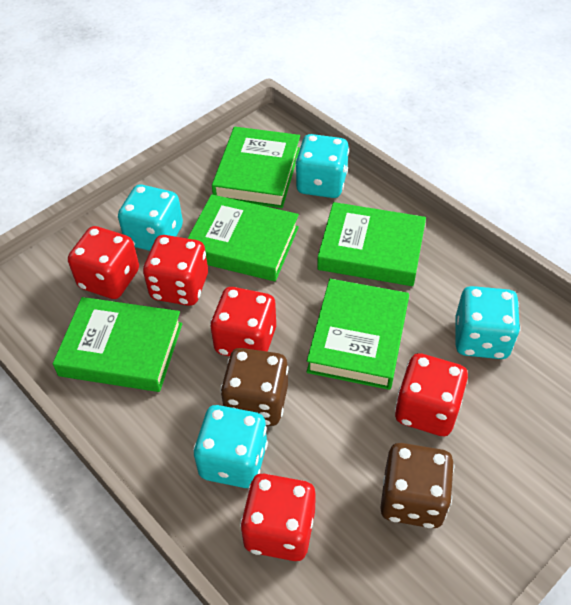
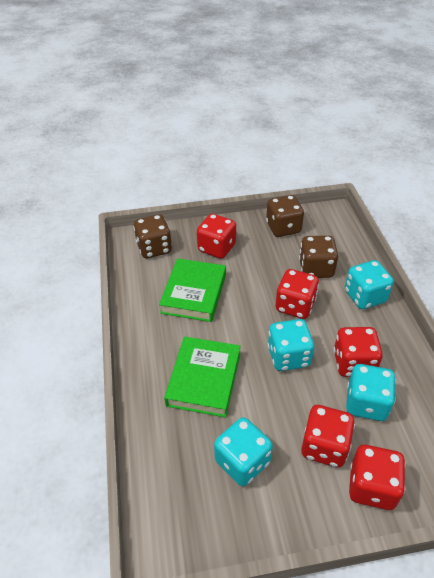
brown dice: 2 -> 3
green book: 5 -> 2

